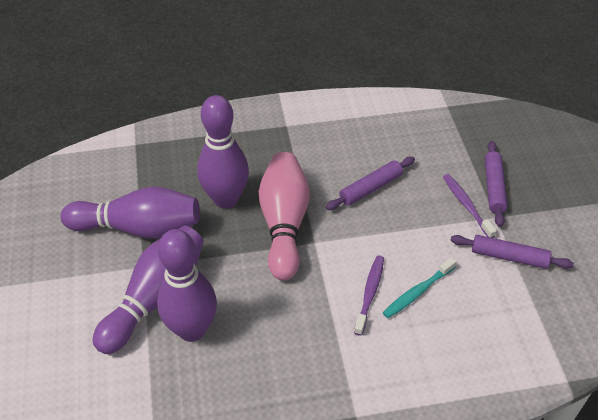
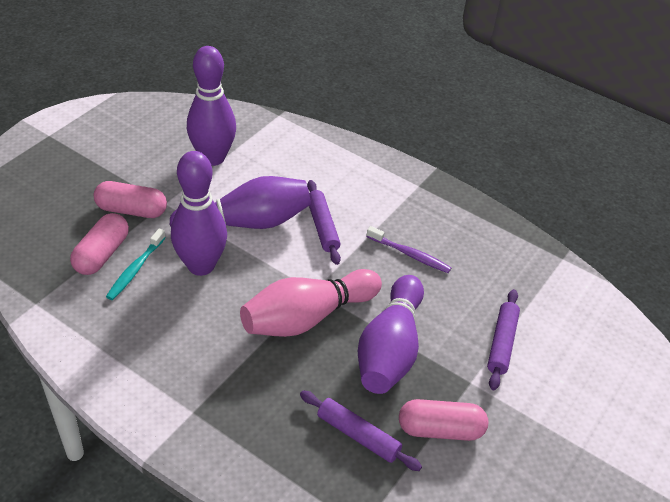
pink capsule: 0 -> 3
purple toothbrush: 2 -> 1

